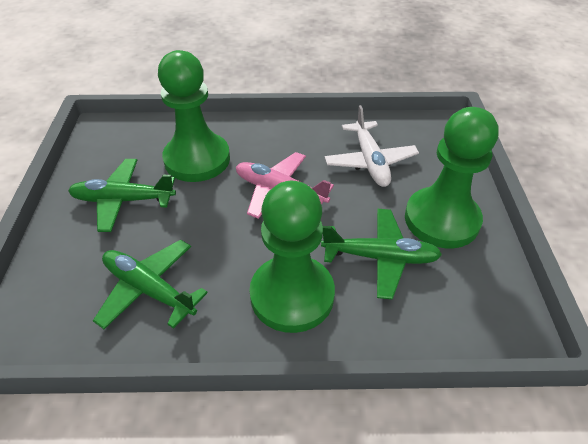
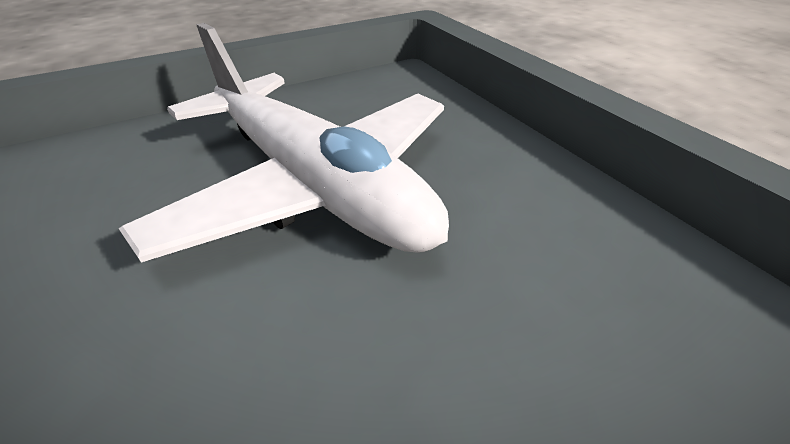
green pawn: 3 -> 0
green plane: 3 -> 0
pink plane: 1 -> 0

